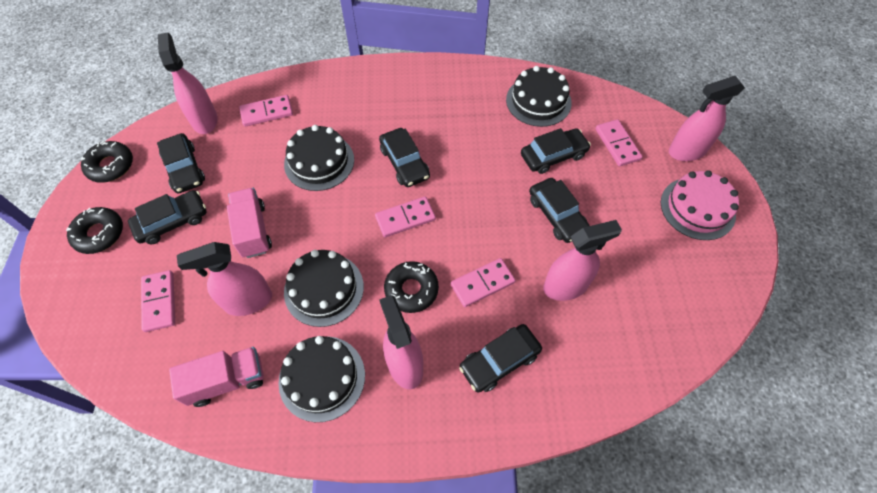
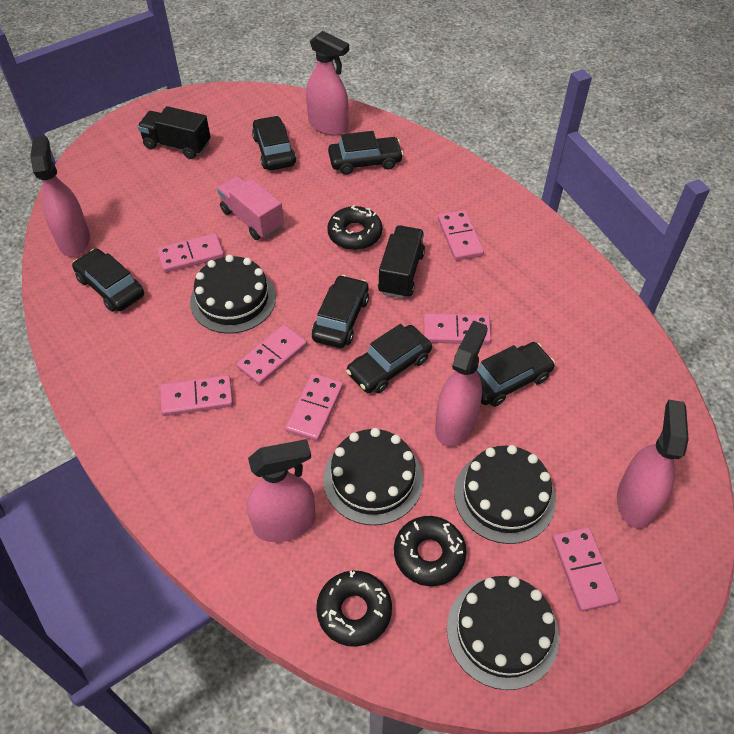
black truck: 0 -> 2
pink cake: 1 -> 0
pink domino: 5 -> 7
pink truck: 2 -> 1

